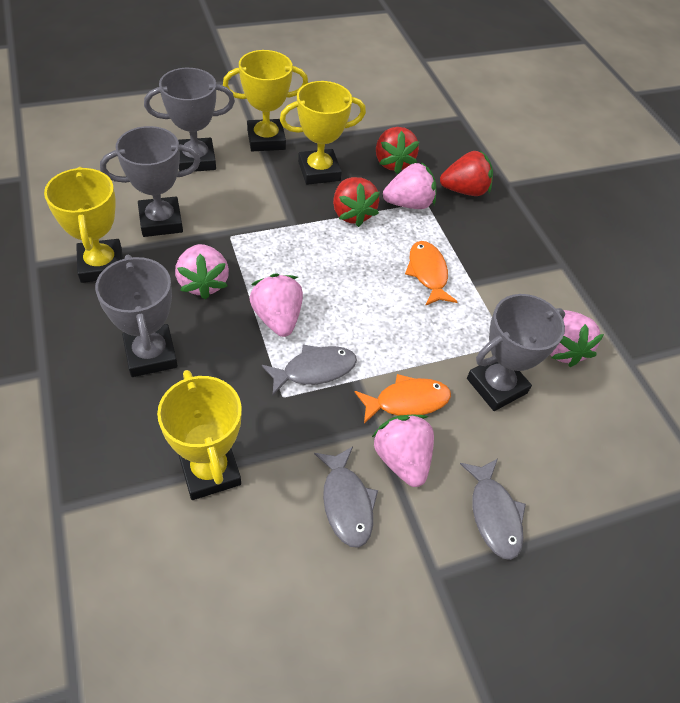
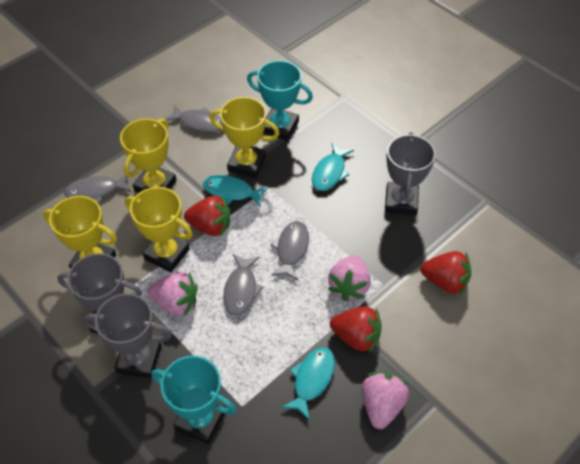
grey fish: 3 -> 4
grey trophy: 4 -> 3
orange fish: 2 -> 0
pink strawberry: 5 -> 3
turquoise fish: 0 -> 3
turquoise trophy: 0 -> 2

